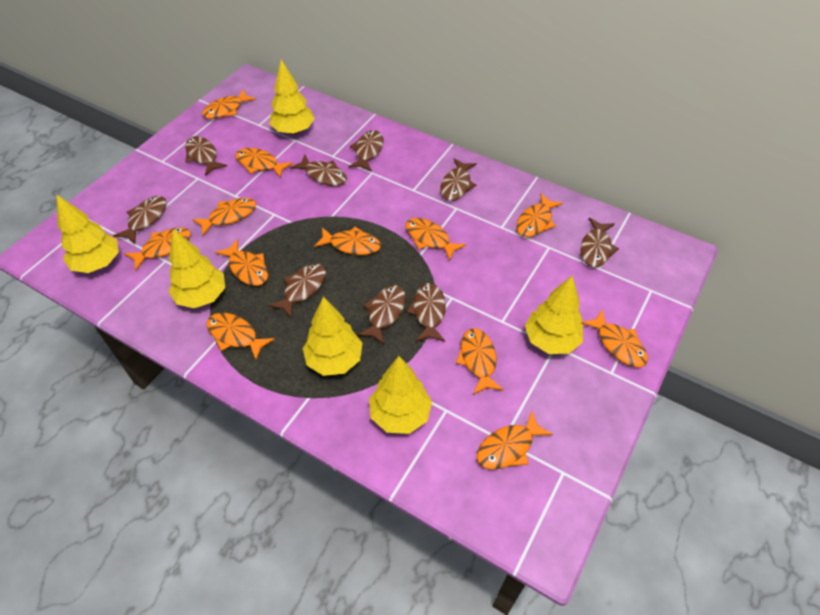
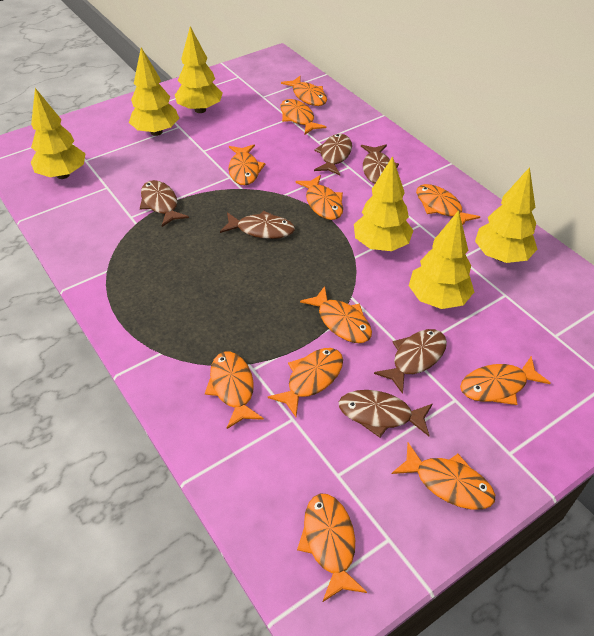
brown fish: 9 -> 6
orange fish: 12 -> 11

